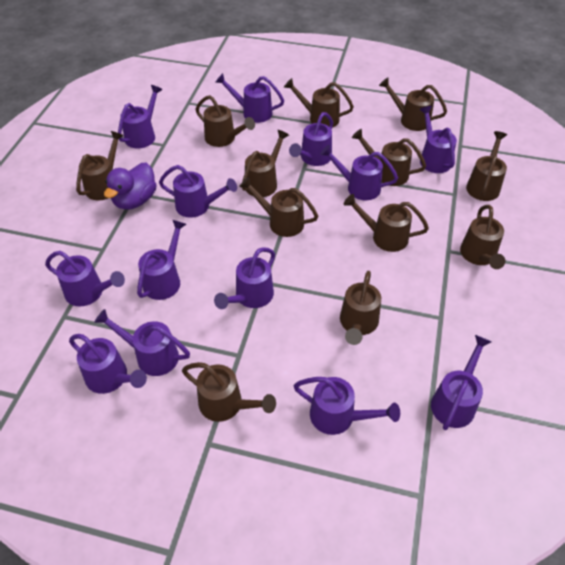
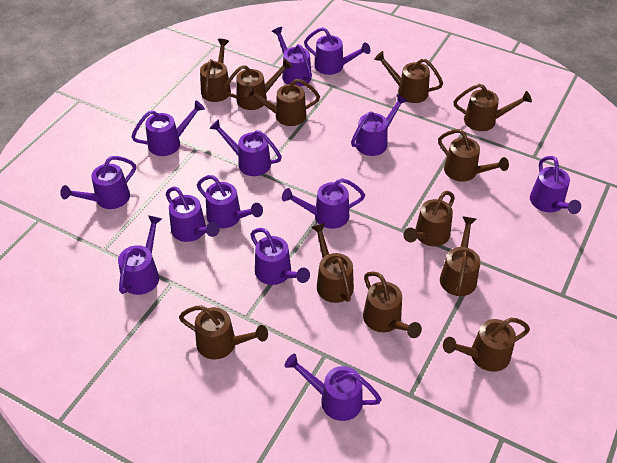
purple duck: 1 -> 0

